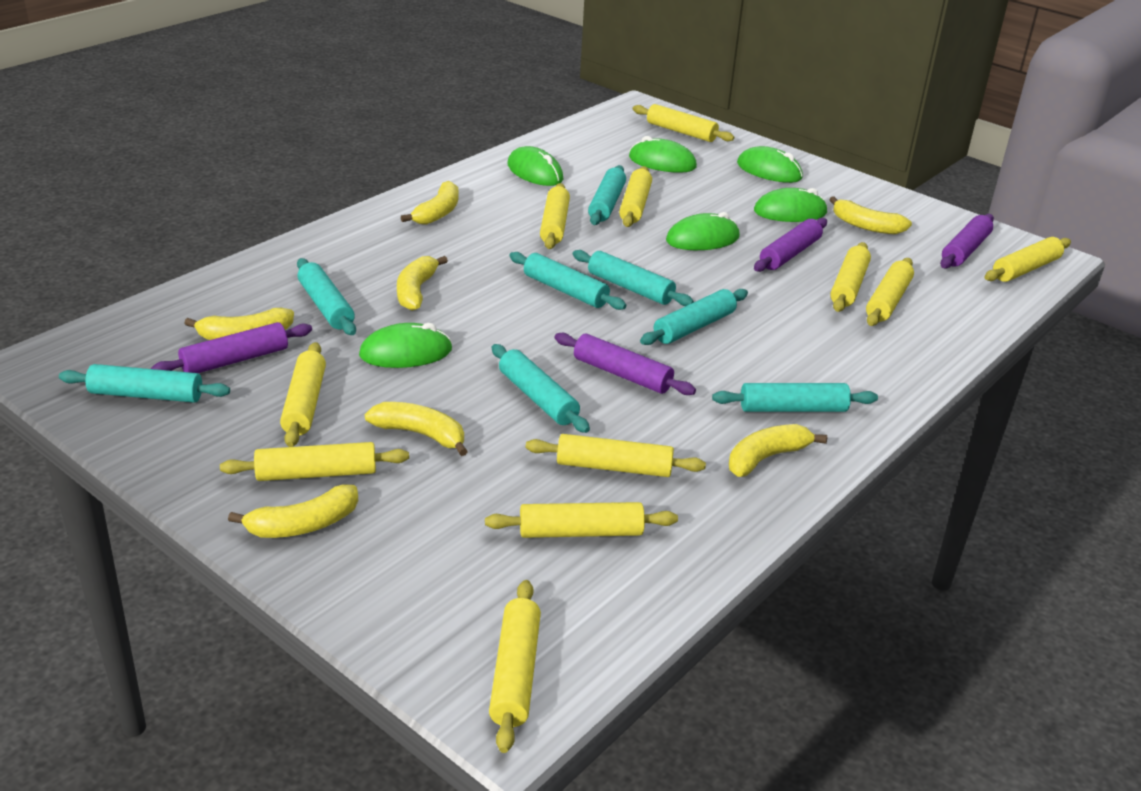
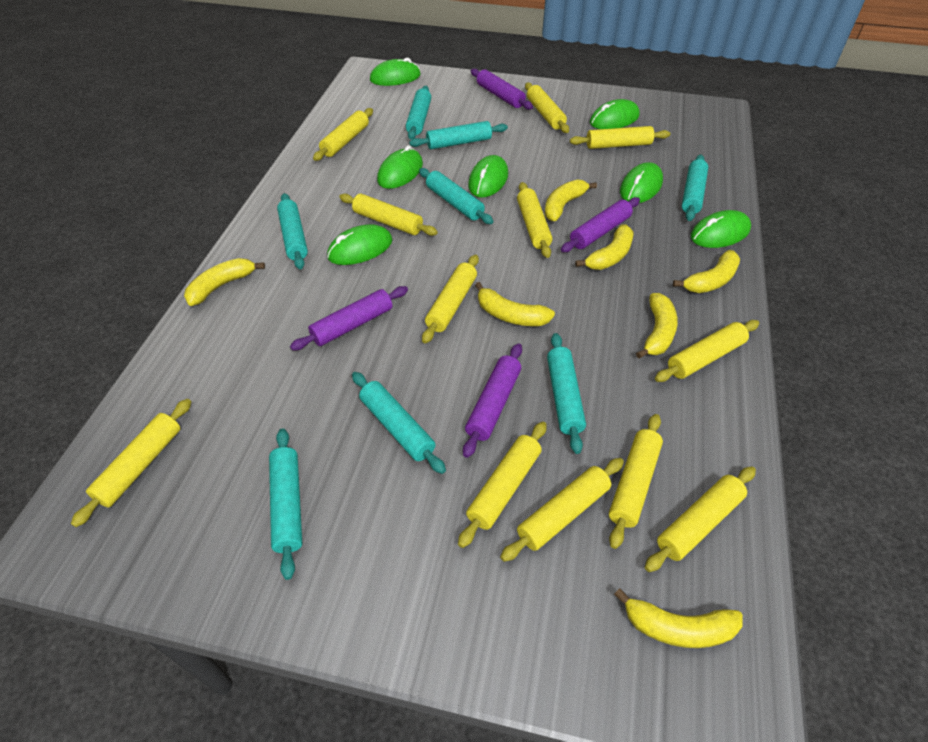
green mouse: 6 -> 7
yellow rolling pin: 11 -> 12

